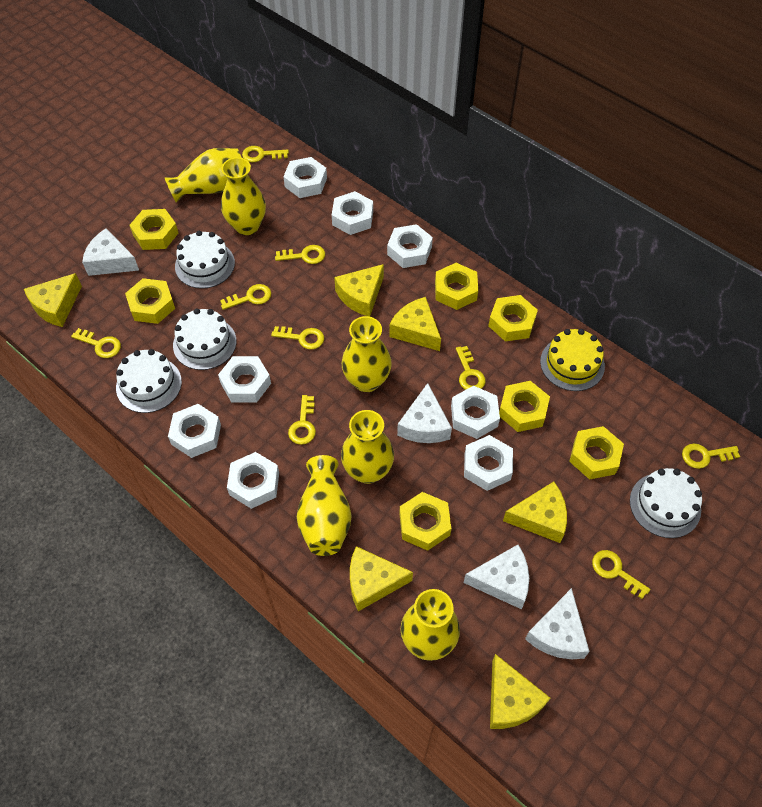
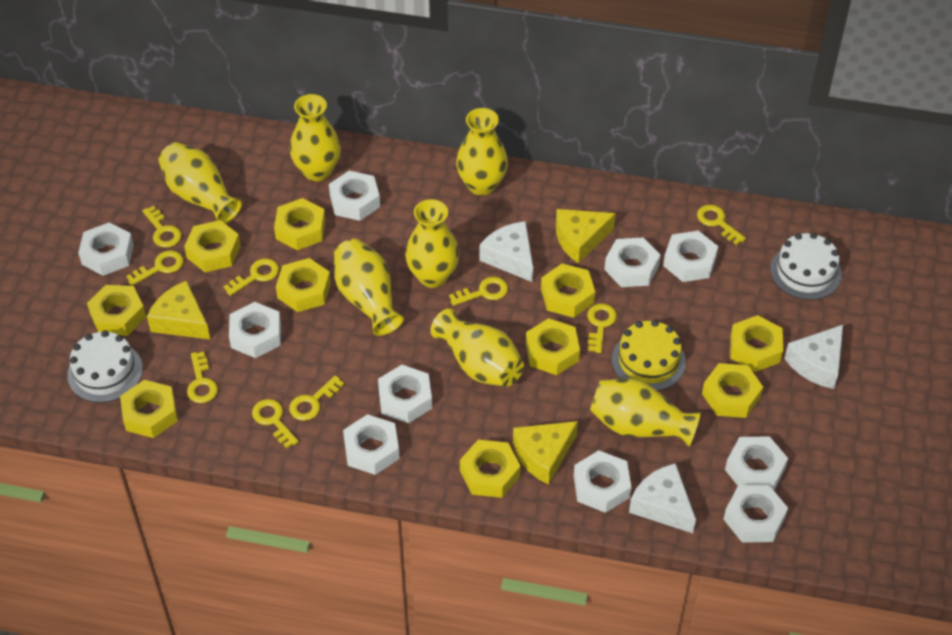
white cake: 4 -> 2
white cheese: 4 -> 3
white nut: 8 -> 10
yellow cheese: 6 -> 3
yellow nut: 7 -> 10
yellow vase: 6 -> 7

